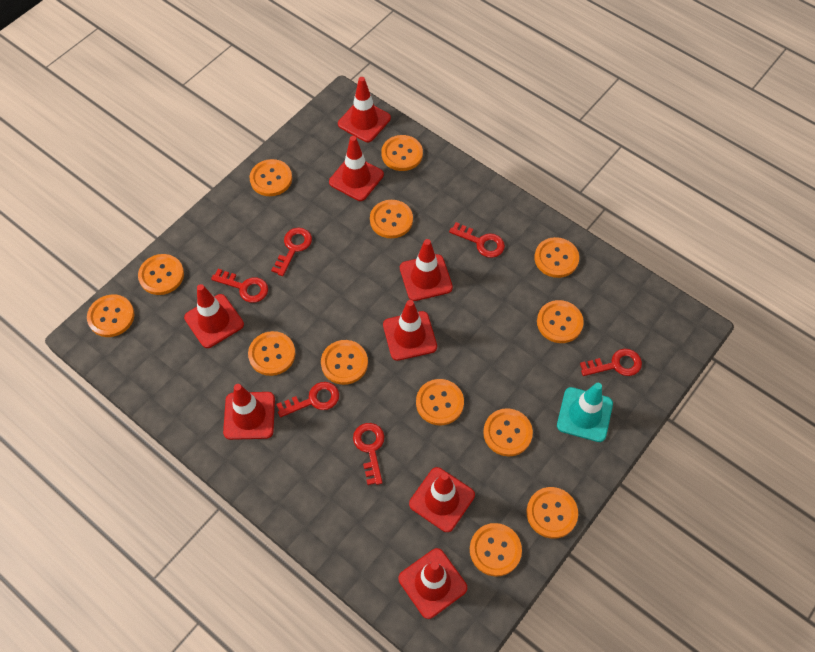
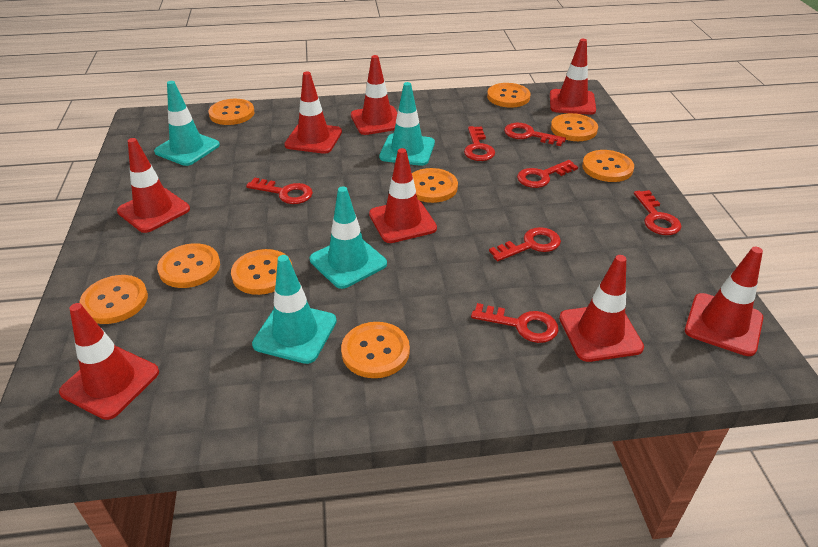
orange button: 13 -> 9
red key: 6 -> 7
turquoise traffic cone: 1 -> 4

